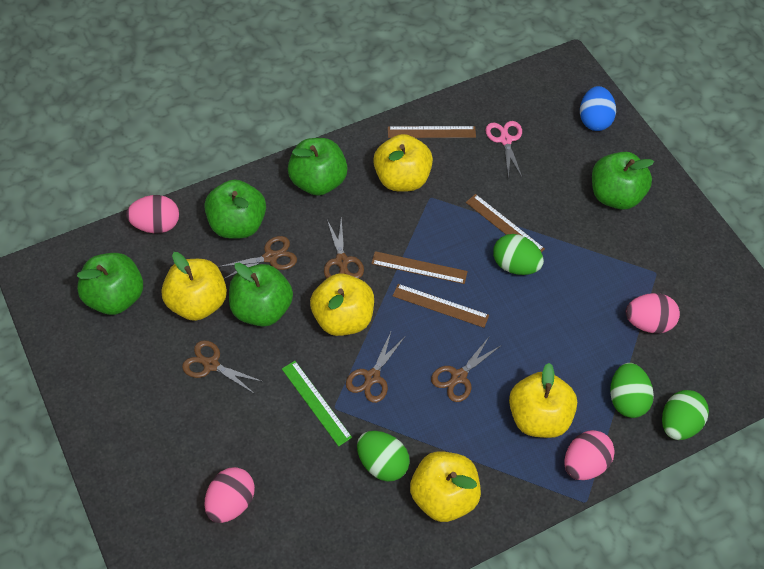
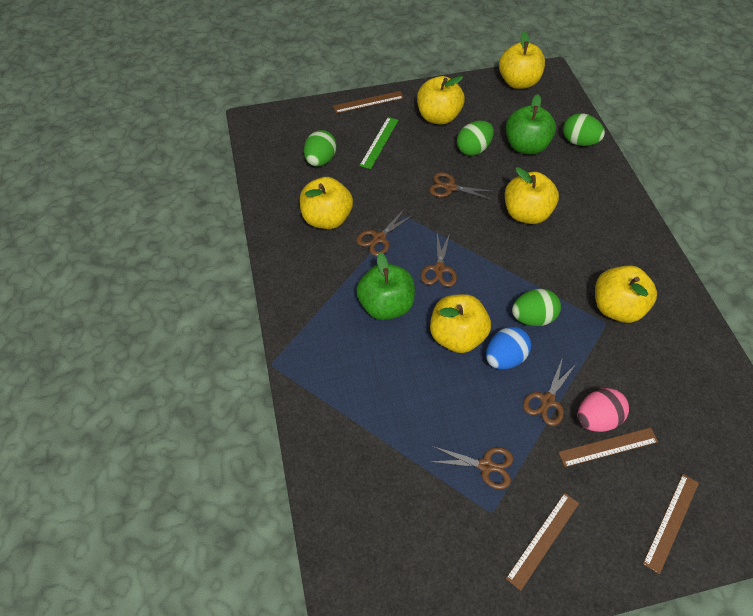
green apple: 5 -> 2
pink egg: 4 -> 1
pink scissors: 1 -> 0
yellow apple: 5 -> 6

